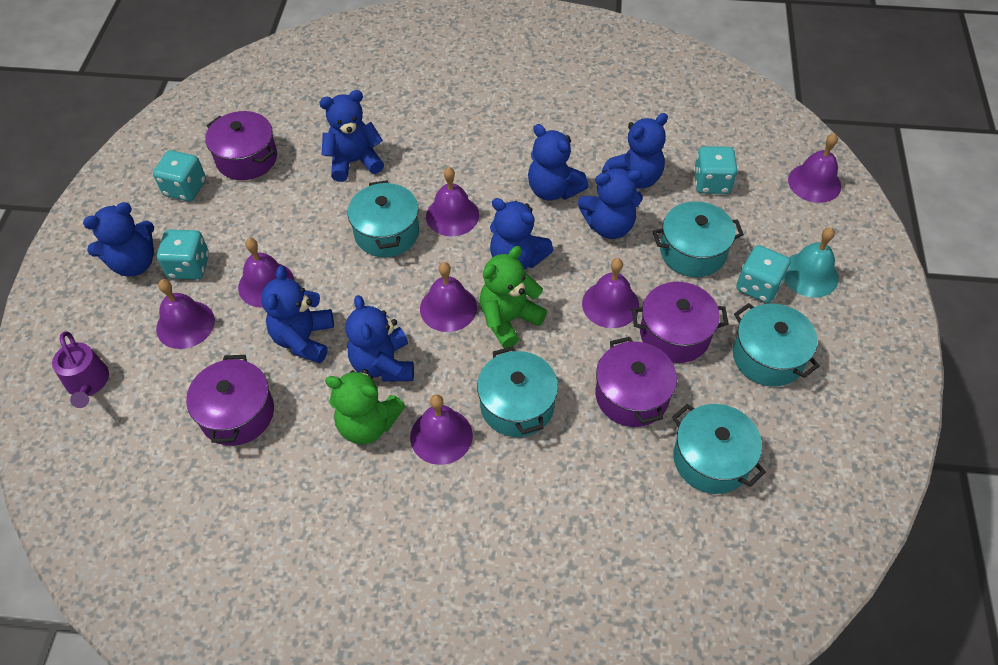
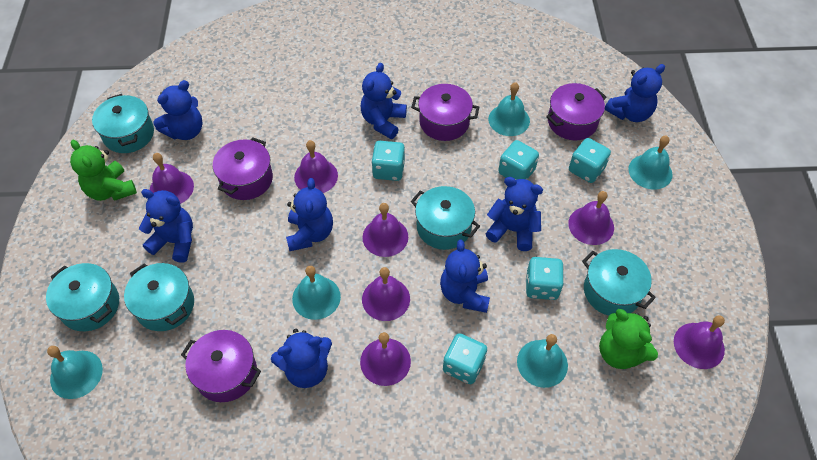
purple watering can: 1 -> 0
turquoise bell: 1 -> 5
turquoise dice: 4 -> 5

